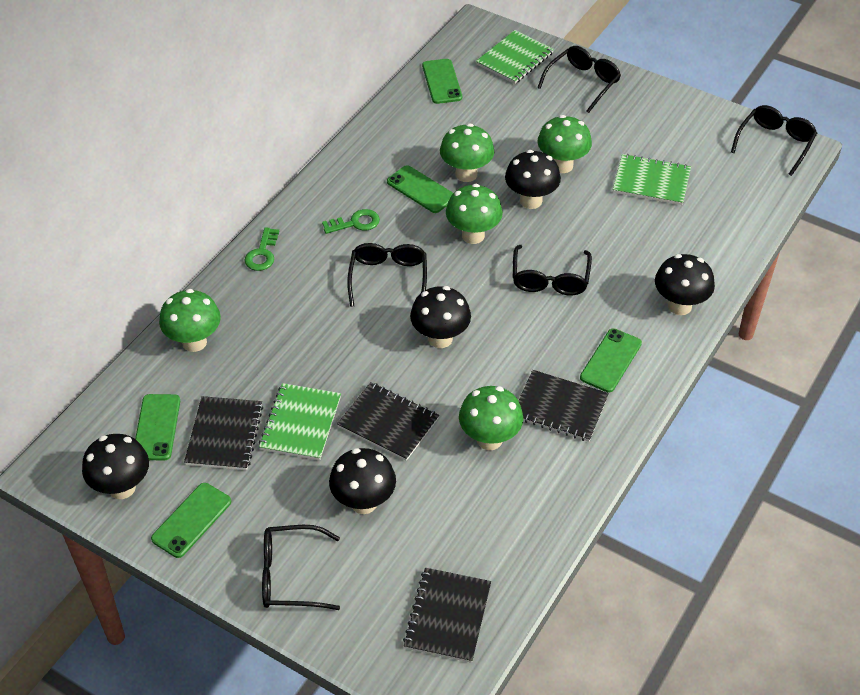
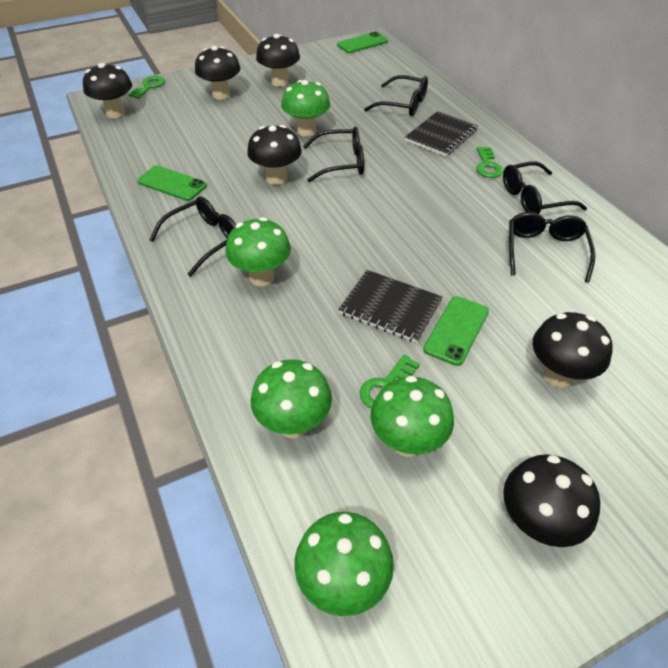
black mushroom: 5 -> 6
black notebook: 4 -> 2
green key: 2 -> 3
green notebook: 3 -> 0
green phone: 5 -> 3

